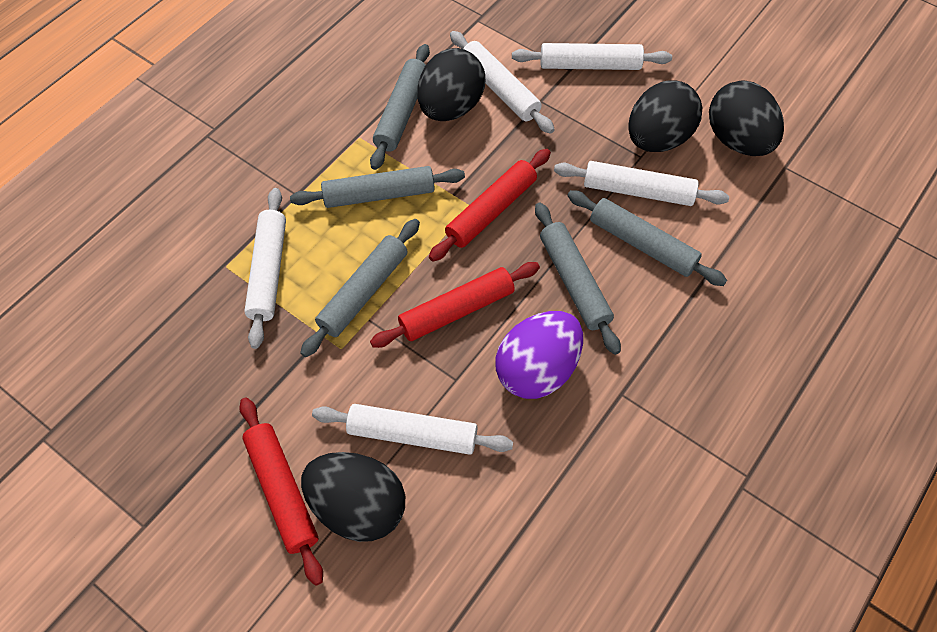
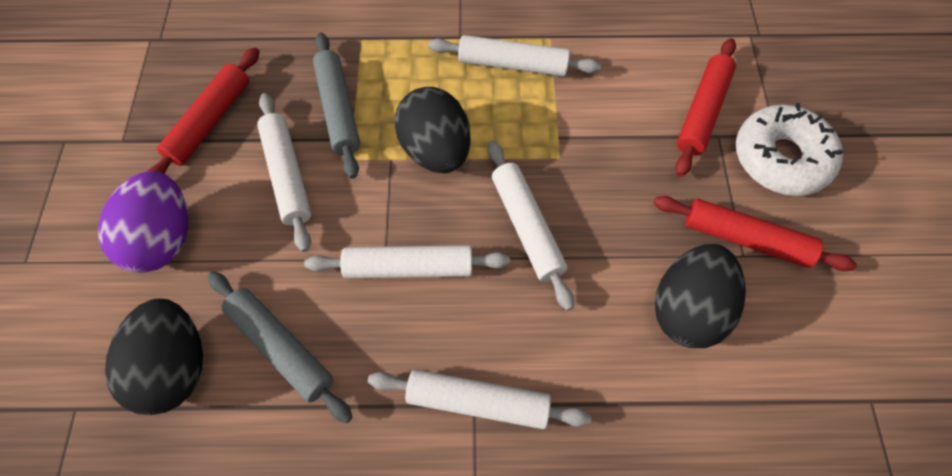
black egg: 4 -> 3
grey rolling pin: 5 -> 2
white donut: 0 -> 1

